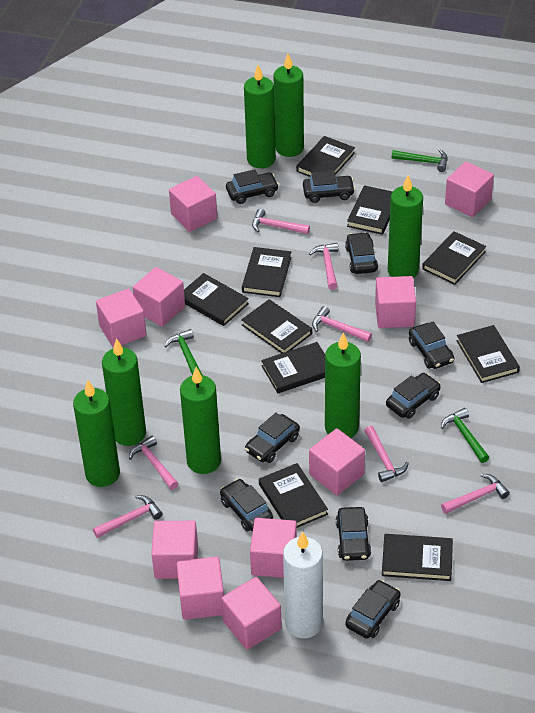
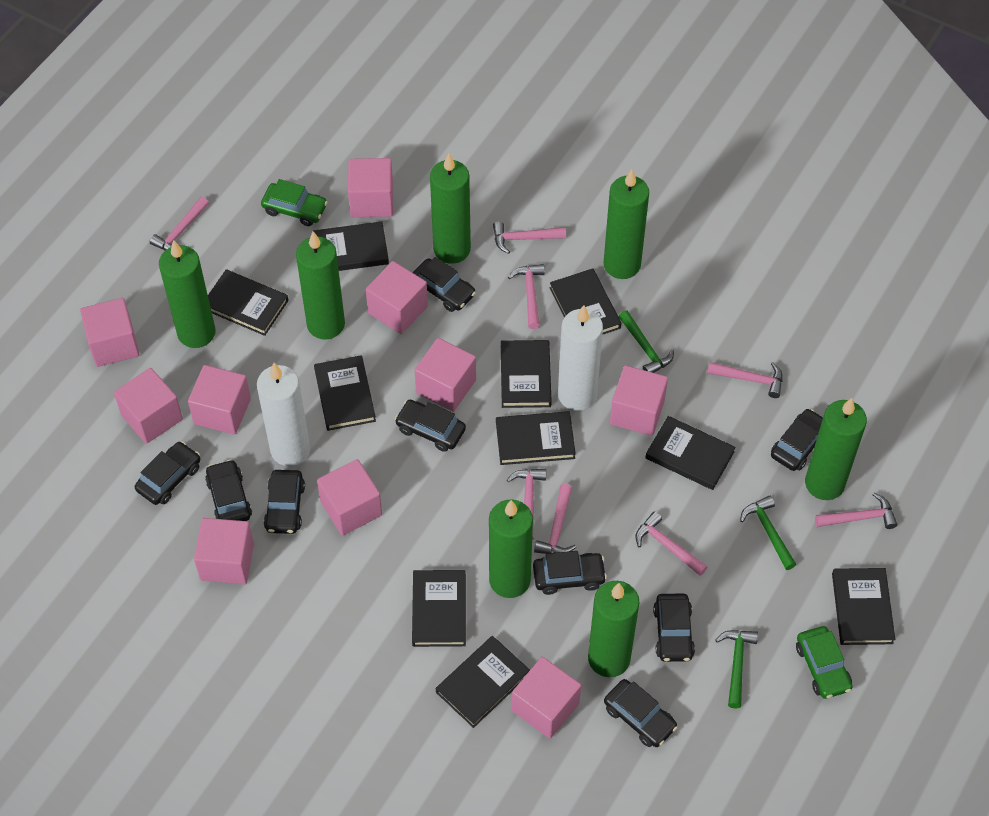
green car: 0 -> 2
pink hammer: 7 -> 8
white candle: 1 -> 2

